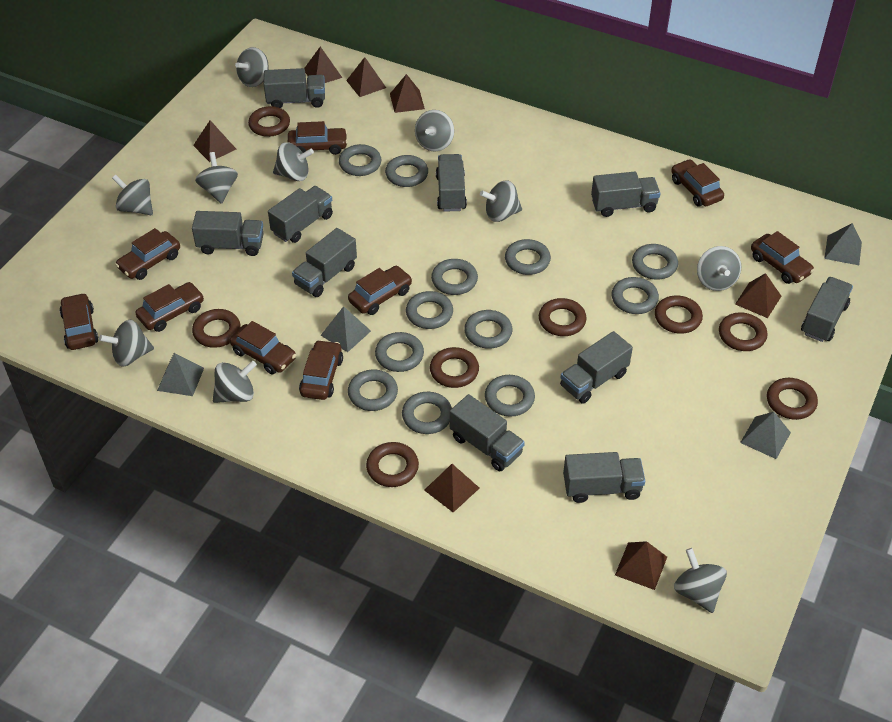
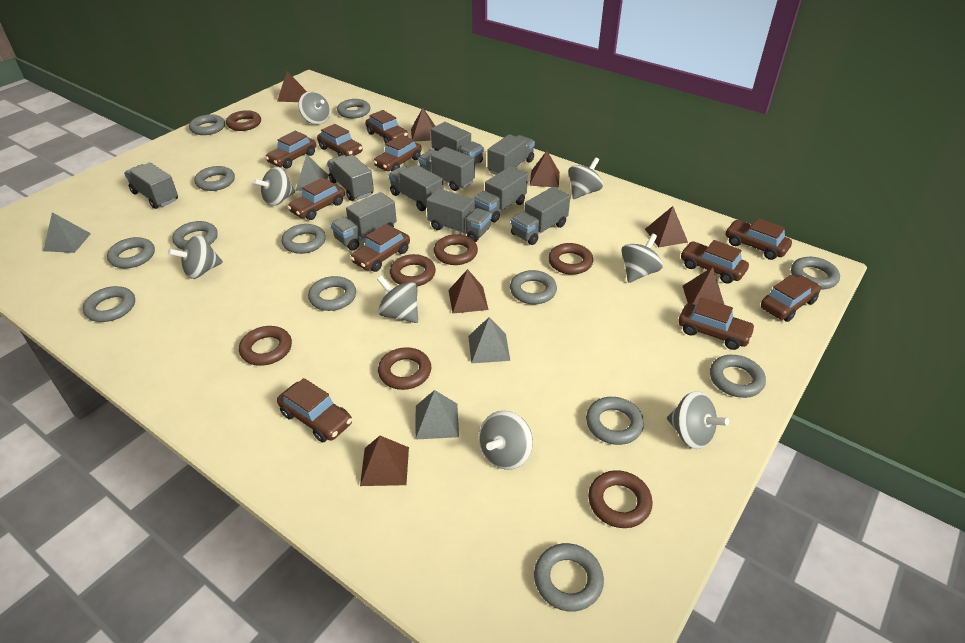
brown car: 9 -> 11
brown ring: 8 -> 7
grey ring: 12 -> 13
grey spinning top: 10 -> 8

